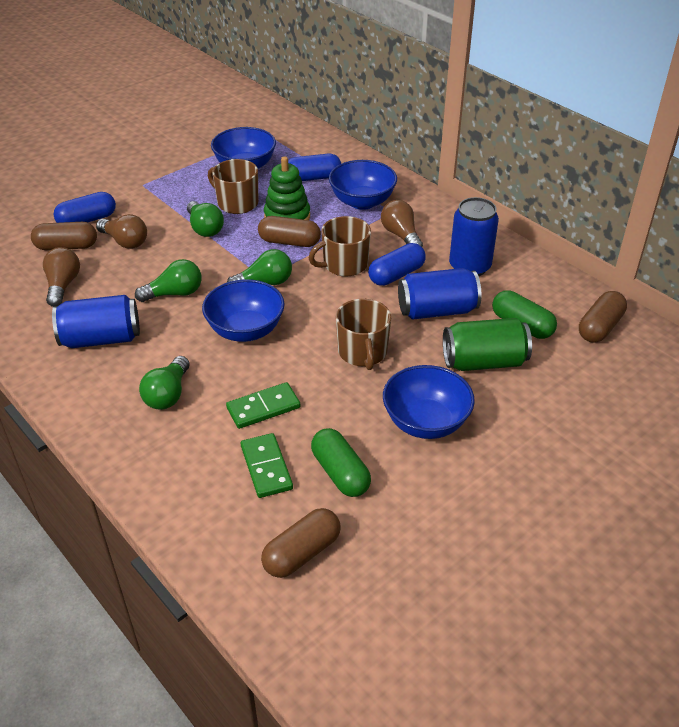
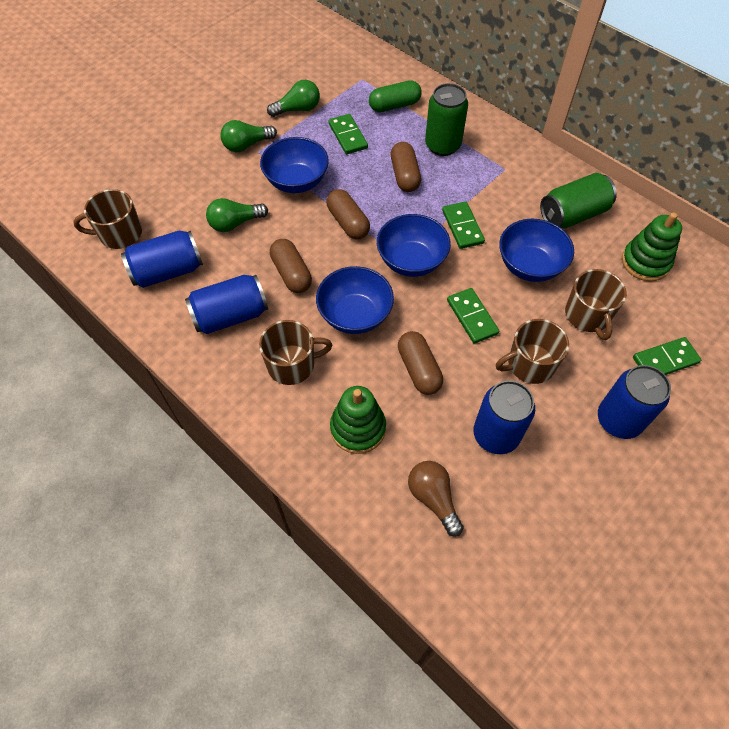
blue can: 3 -> 4
blue capsule: 3 -> 0
brown light bulb: 3 -> 1
brown mug: 3 -> 4
green can: 1 -> 2
green capsule: 2 -> 1
green domino: 2 -> 4
green light bulb: 4 -> 3
green stacking toy: 1 -> 2

